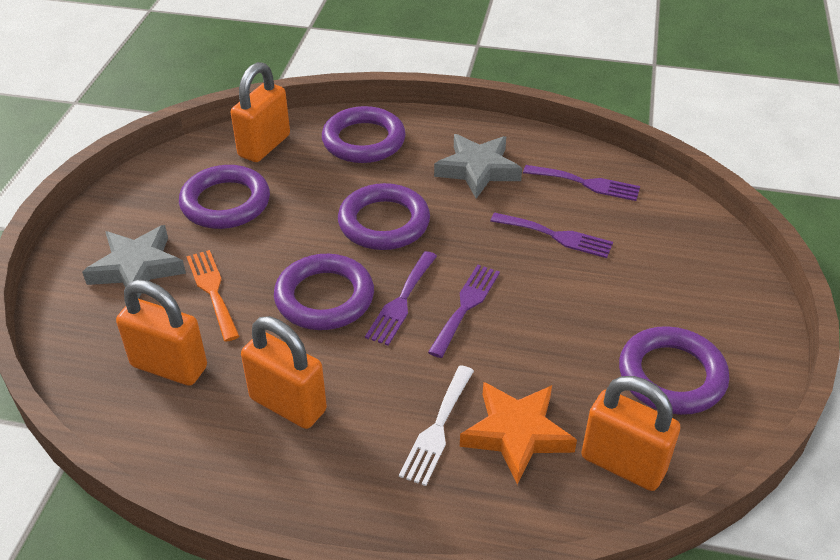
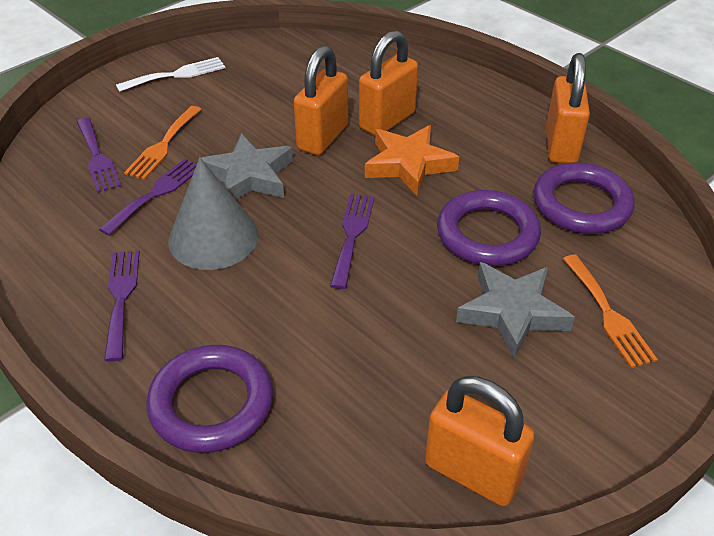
grey cone: 0 -> 1
orange fork: 1 -> 2
purple ring: 5 -> 3

